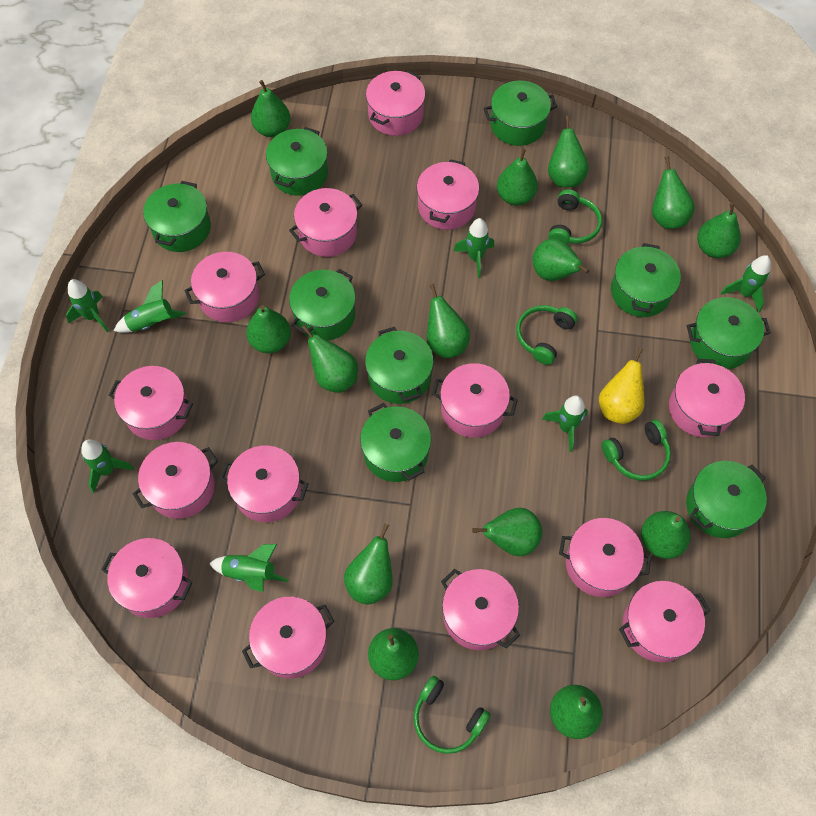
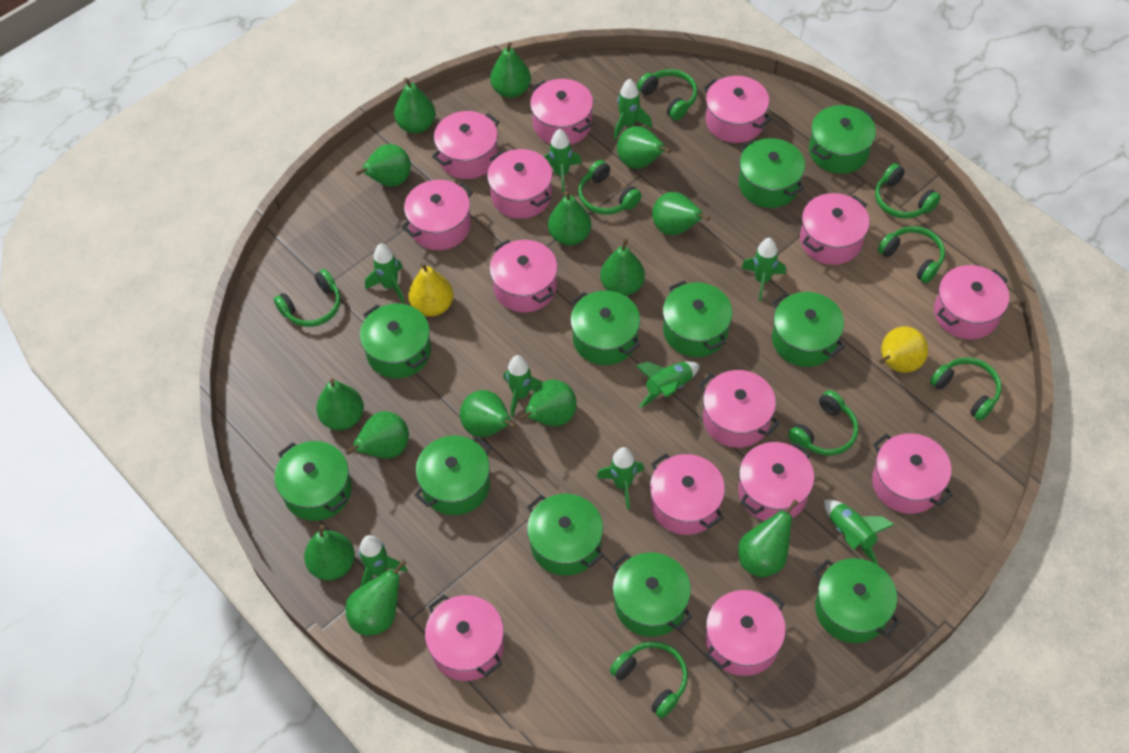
green headphones: 4 -> 8
green pot: 9 -> 11
green rocket: 7 -> 9
yellow pear: 1 -> 2

